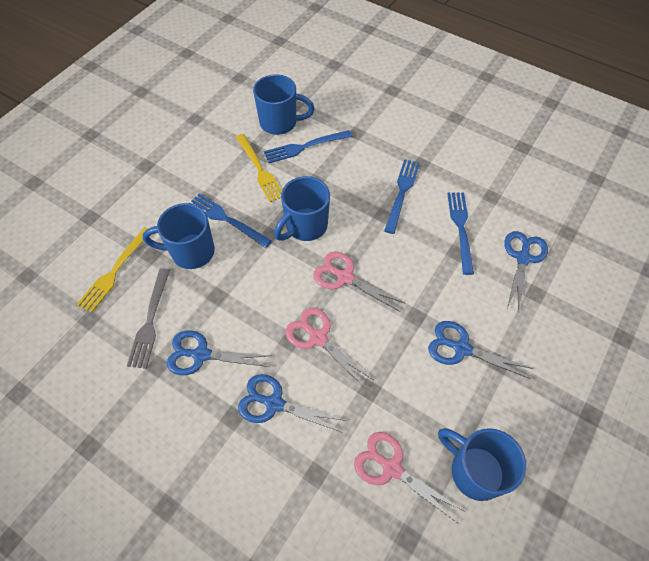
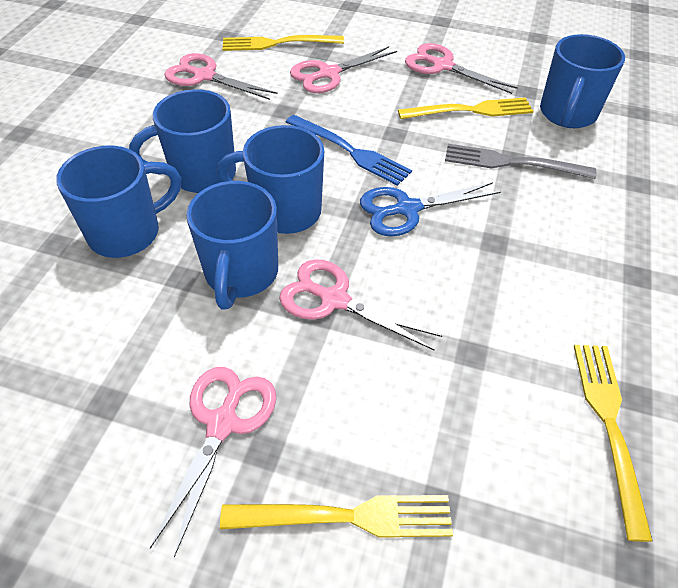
blue fork: 4 -> 1
blue mug: 4 -> 5
blue scissors: 4 -> 1
pink scissors: 3 -> 5
yellow fork: 2 -> 4

